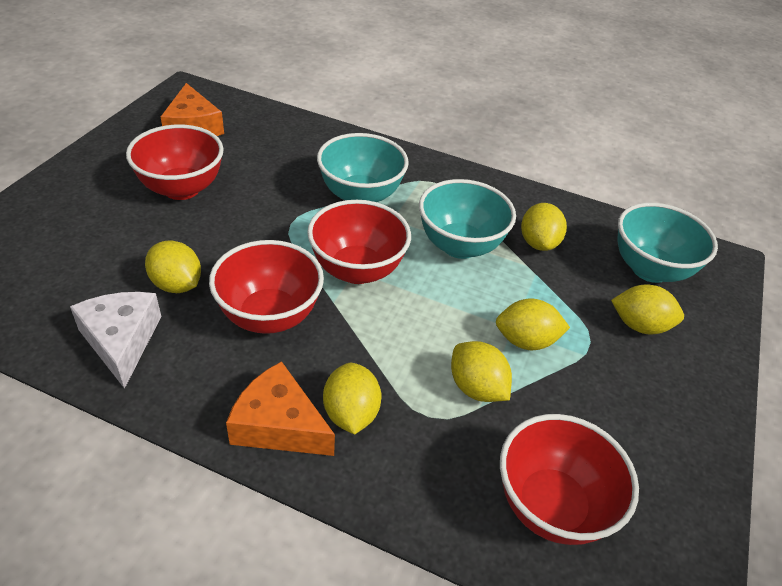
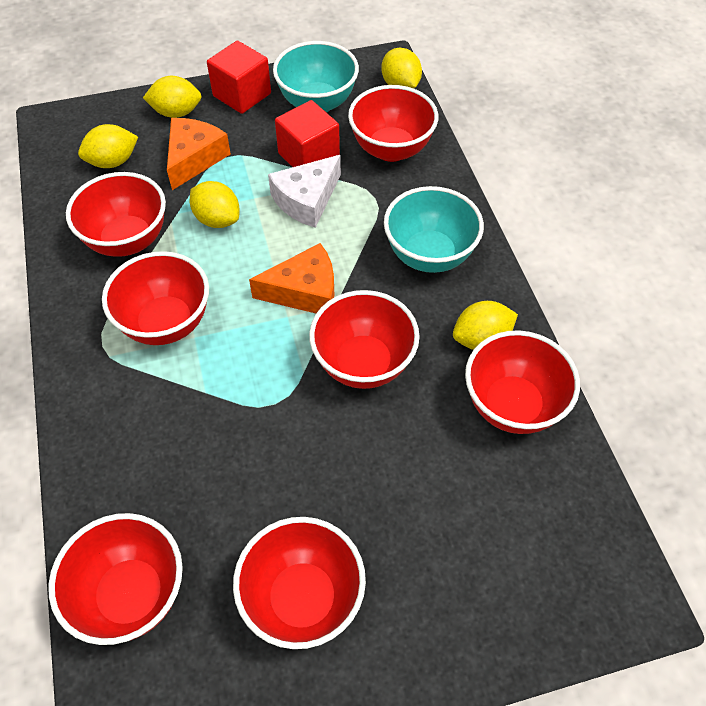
red bowl: 4 -> 7
red cube: 0 -> 2
turquoise bowl: 3 -> 2
yellow lemon: 6 -> 5

